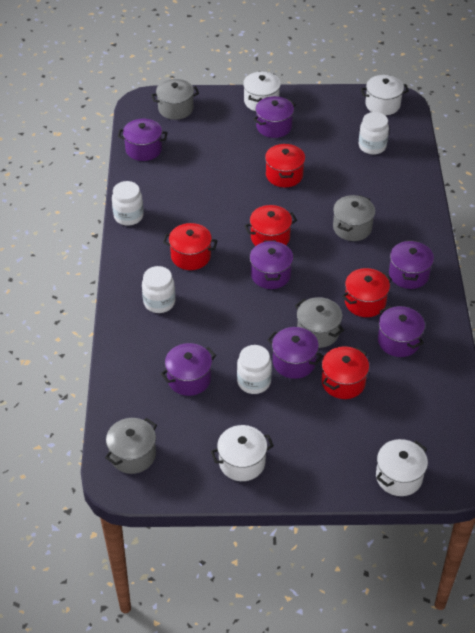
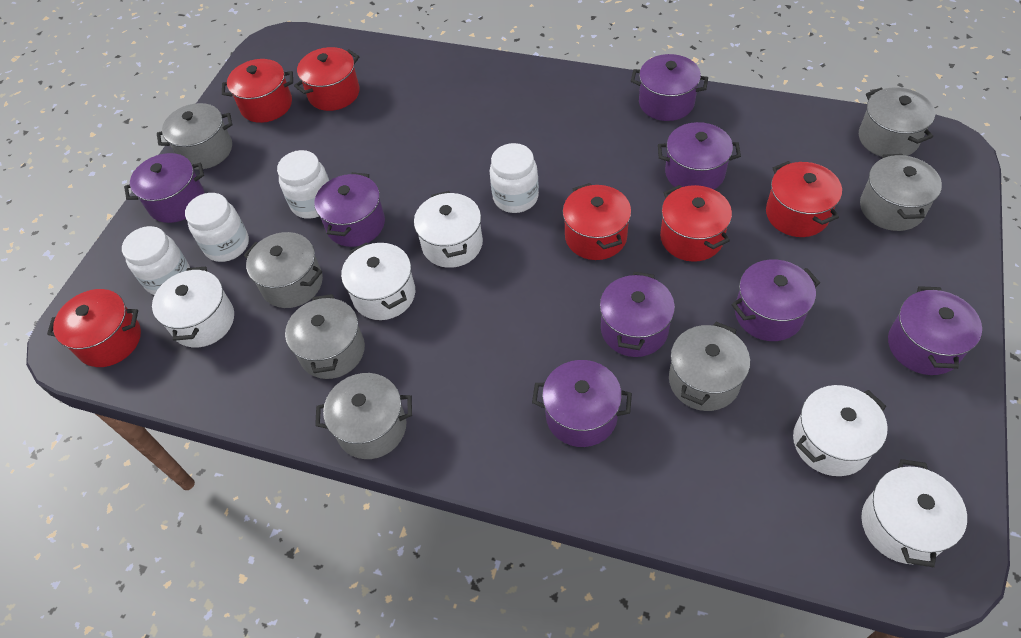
grey pot: 4 -> 7
purple pot: 7 -> 8
red pot: 5 -> 6
white pot: 4 -> 5

